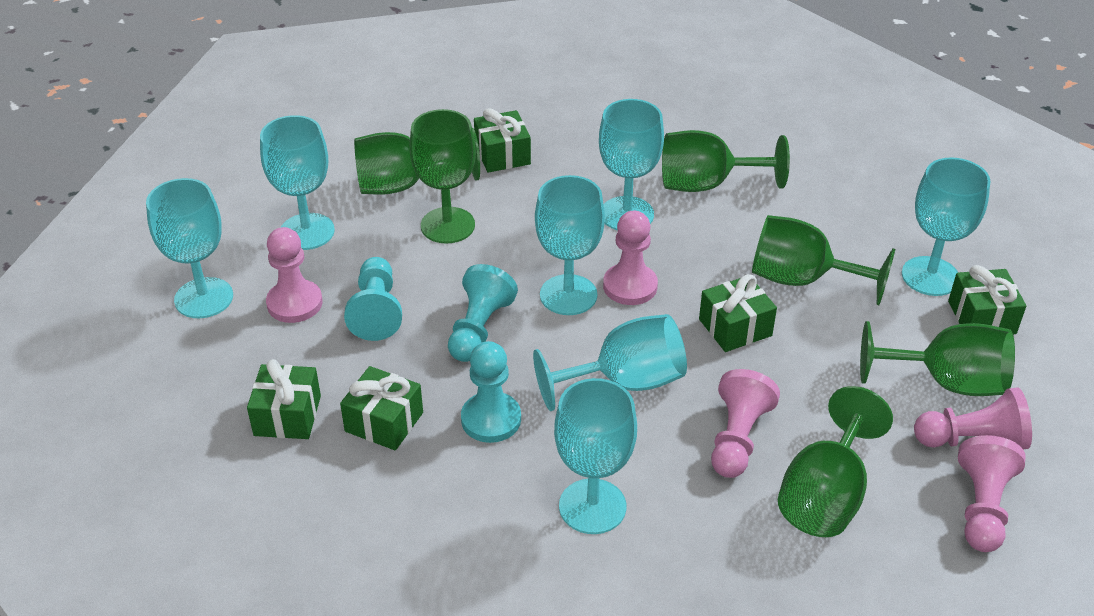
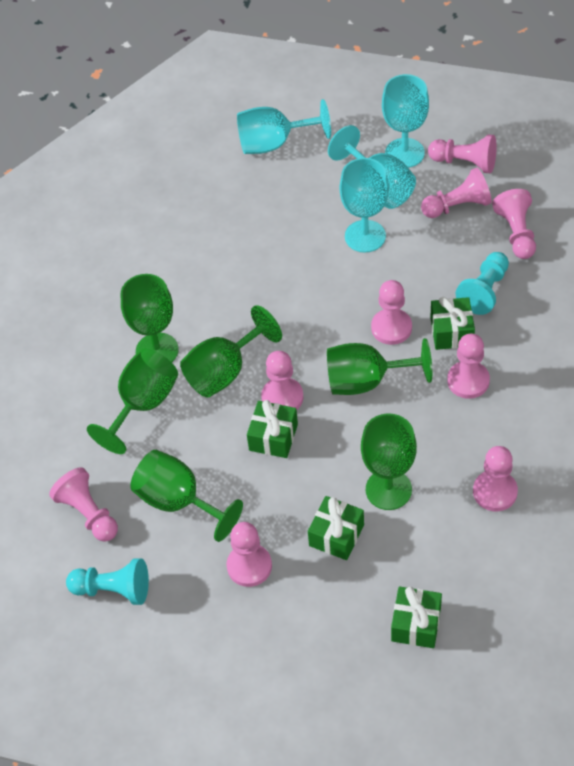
green gift: 5 -> 4
pink pawn: 5 -> 9
turquoise goblet: 7 -> 4
turquoise pawn: 3 -> 2

